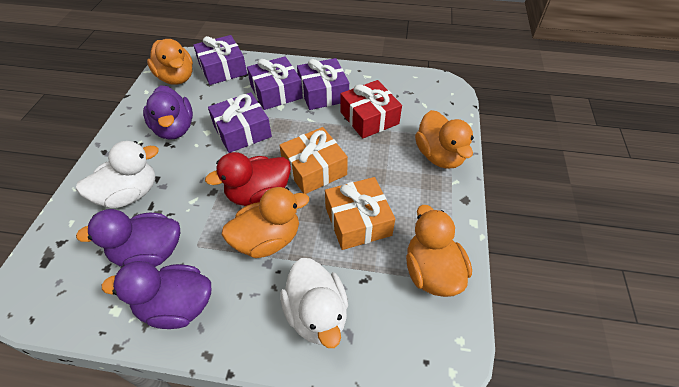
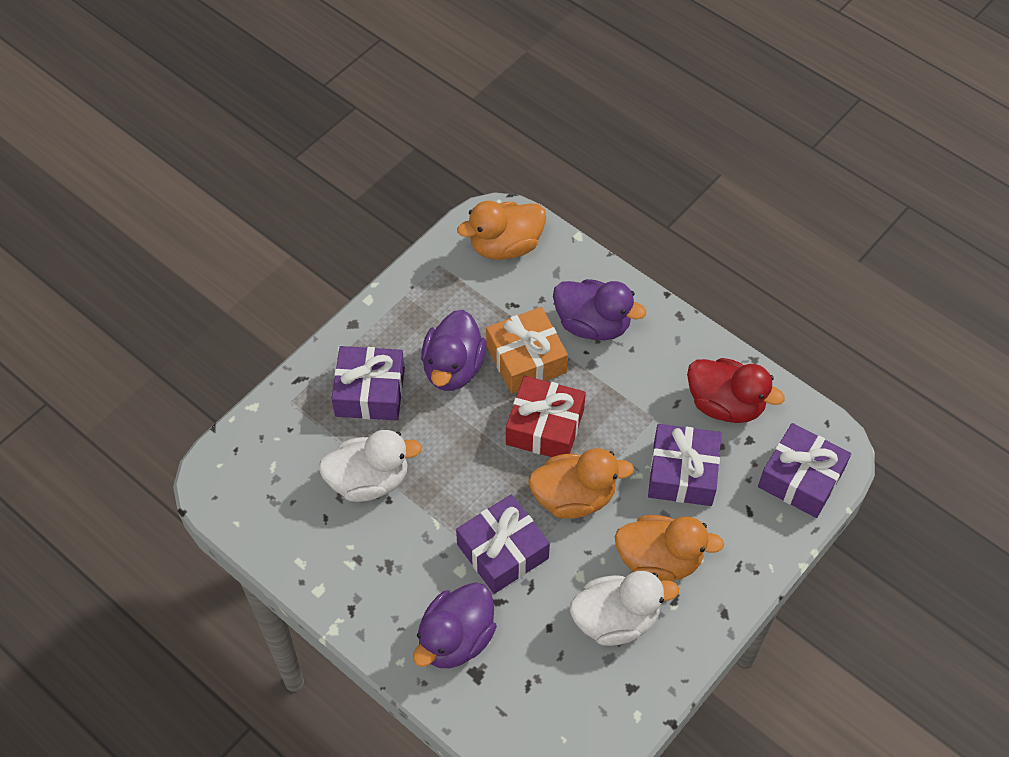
orange duck: 4 -> 3
orange gift: 2 -> 1

